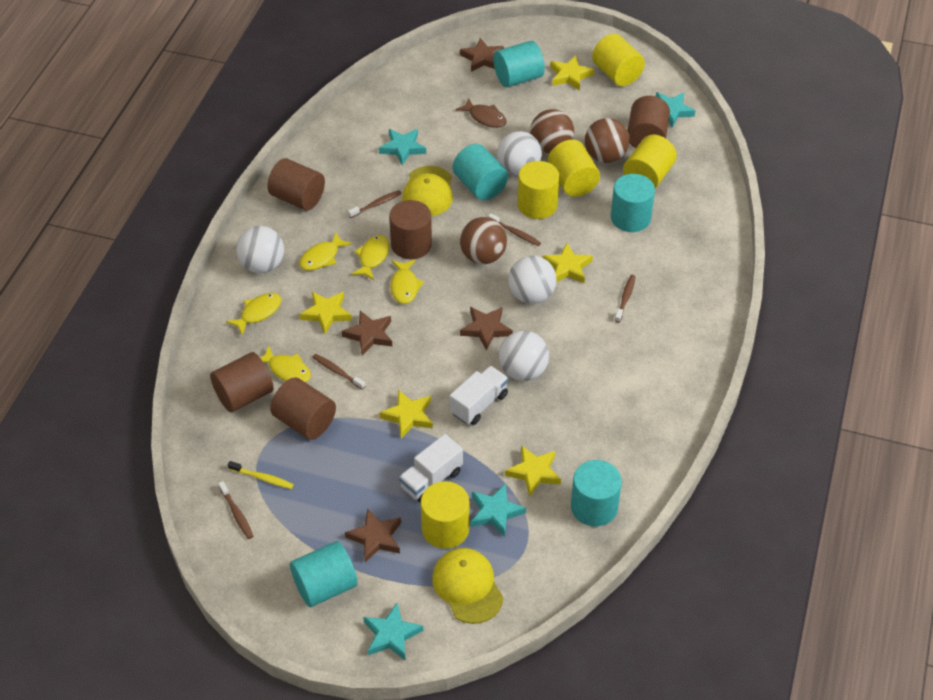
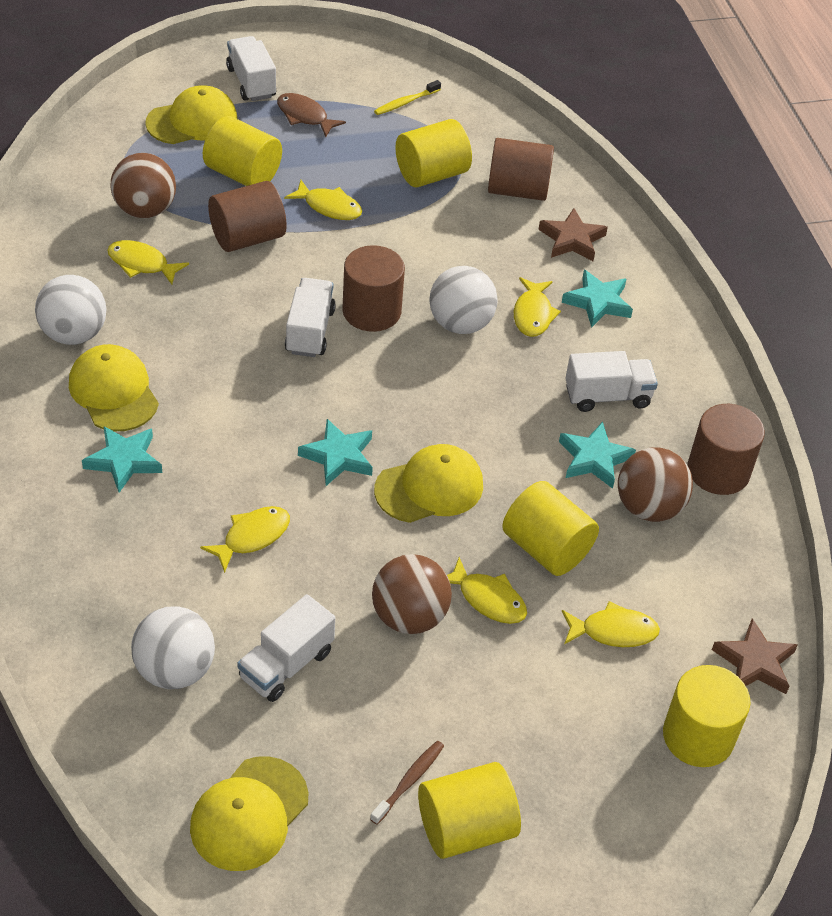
brown cylinder: 5 -> 4
brown star: 4 -> 2
brown toothbrush: 5 -> 1
turquoise cylinder: 5 -> 0
white ball: 4 -> 3
white truck: 2 -> 4
yellow cap: 2 -> 4
yellow fish: 5 -> 6
yellow star: 5 -> 0

